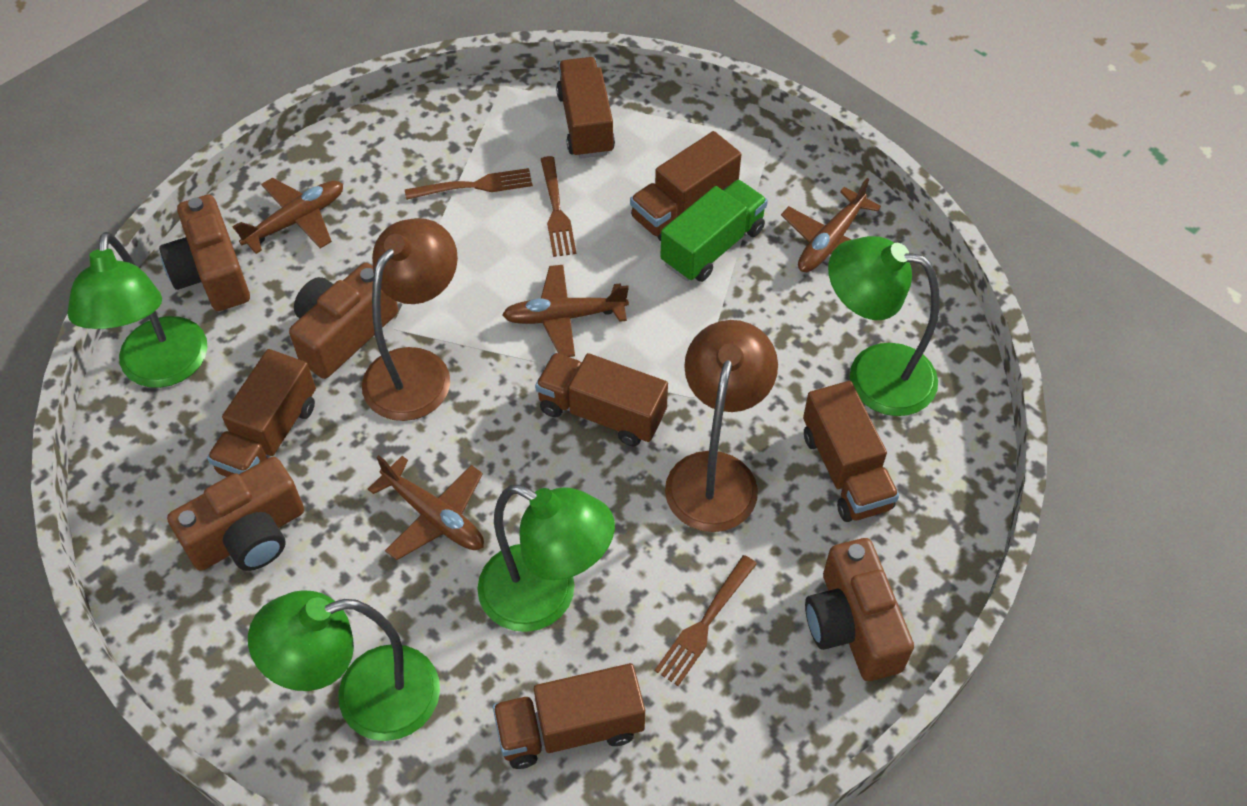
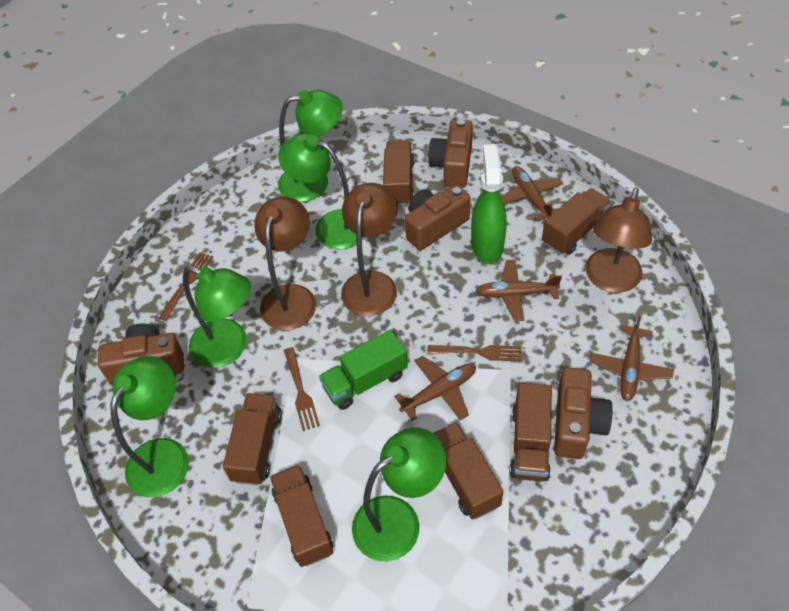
brown lamp: 2 -> 3
green lamp: 4 -> 5
green spray bottle: 0 -> 1

